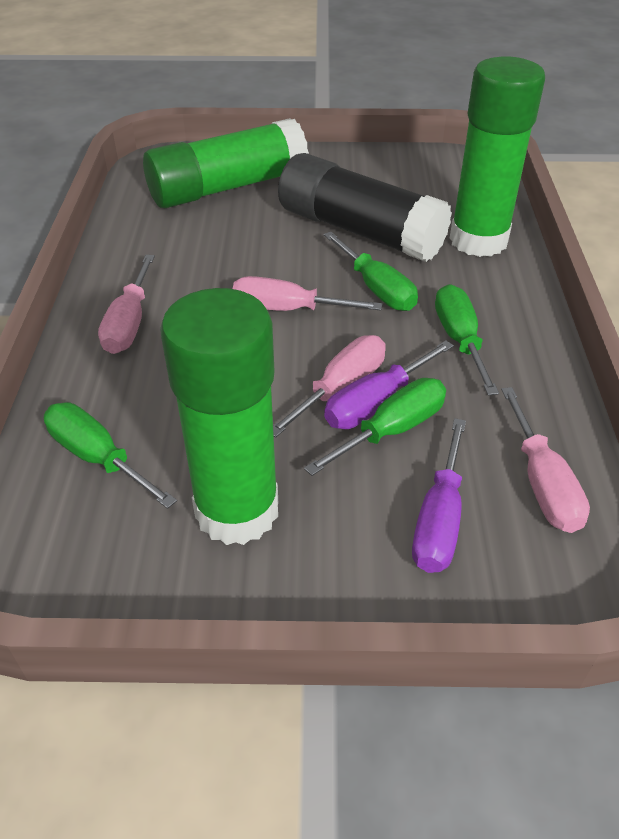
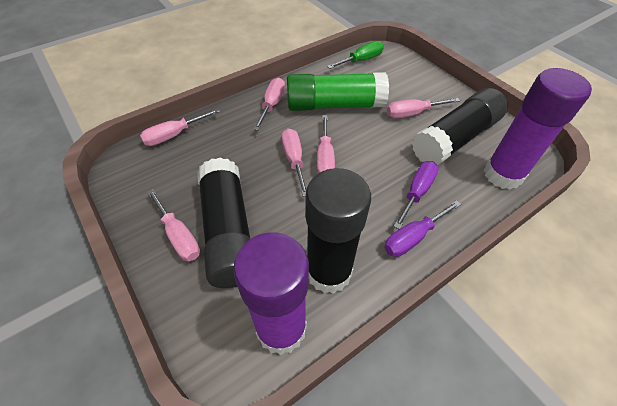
black glue stick: 1 -> 3
green glue stick: 3 -> 1
green screwdriver: 4 -> 1
pink screwdriver: 4 -> 6
purple glue stick: 0 -> 2

